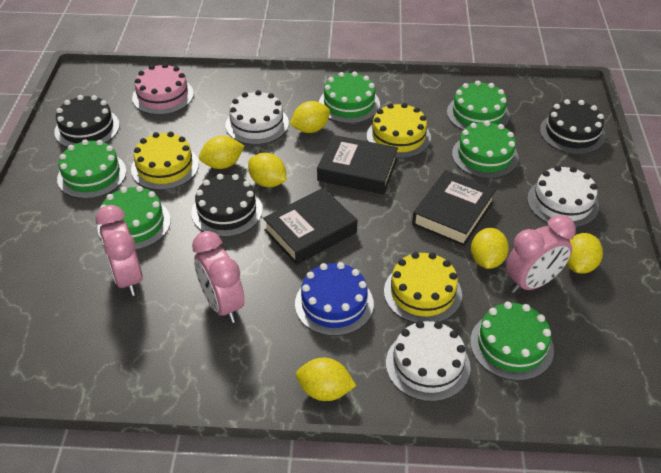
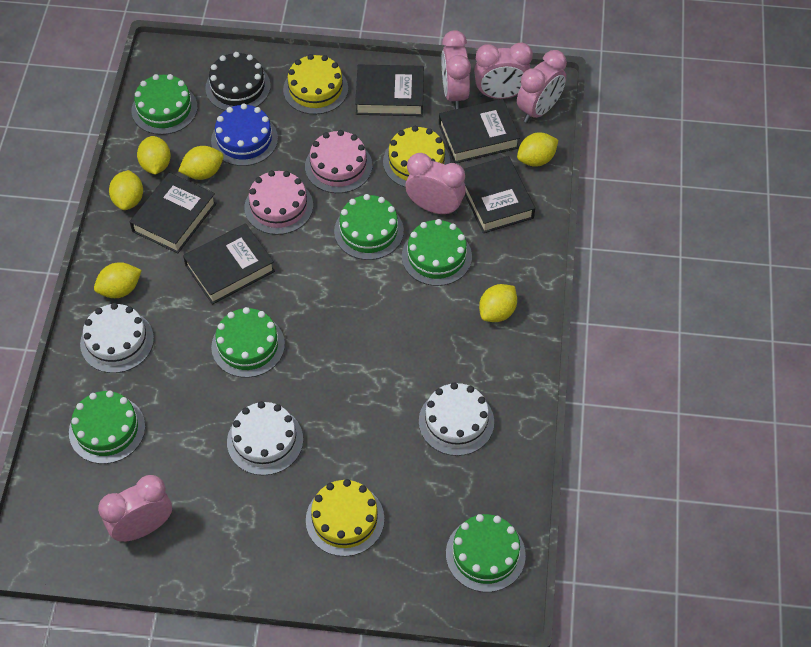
black book: 3 -> 5
black cake: 3 -> 1
pink cake: 1 -> 2
pink clock: 3 -> 5

